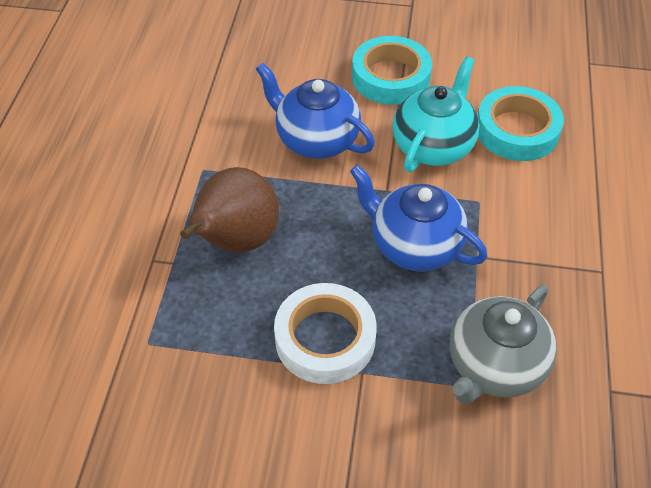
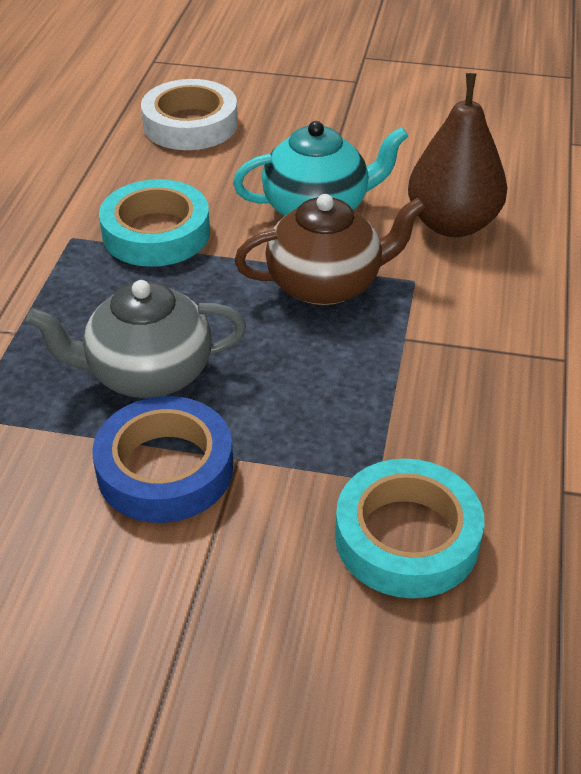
blue tape: 0 -> 1
blue teapot: 2 -> 0
brown teapot: 0 -> 1

